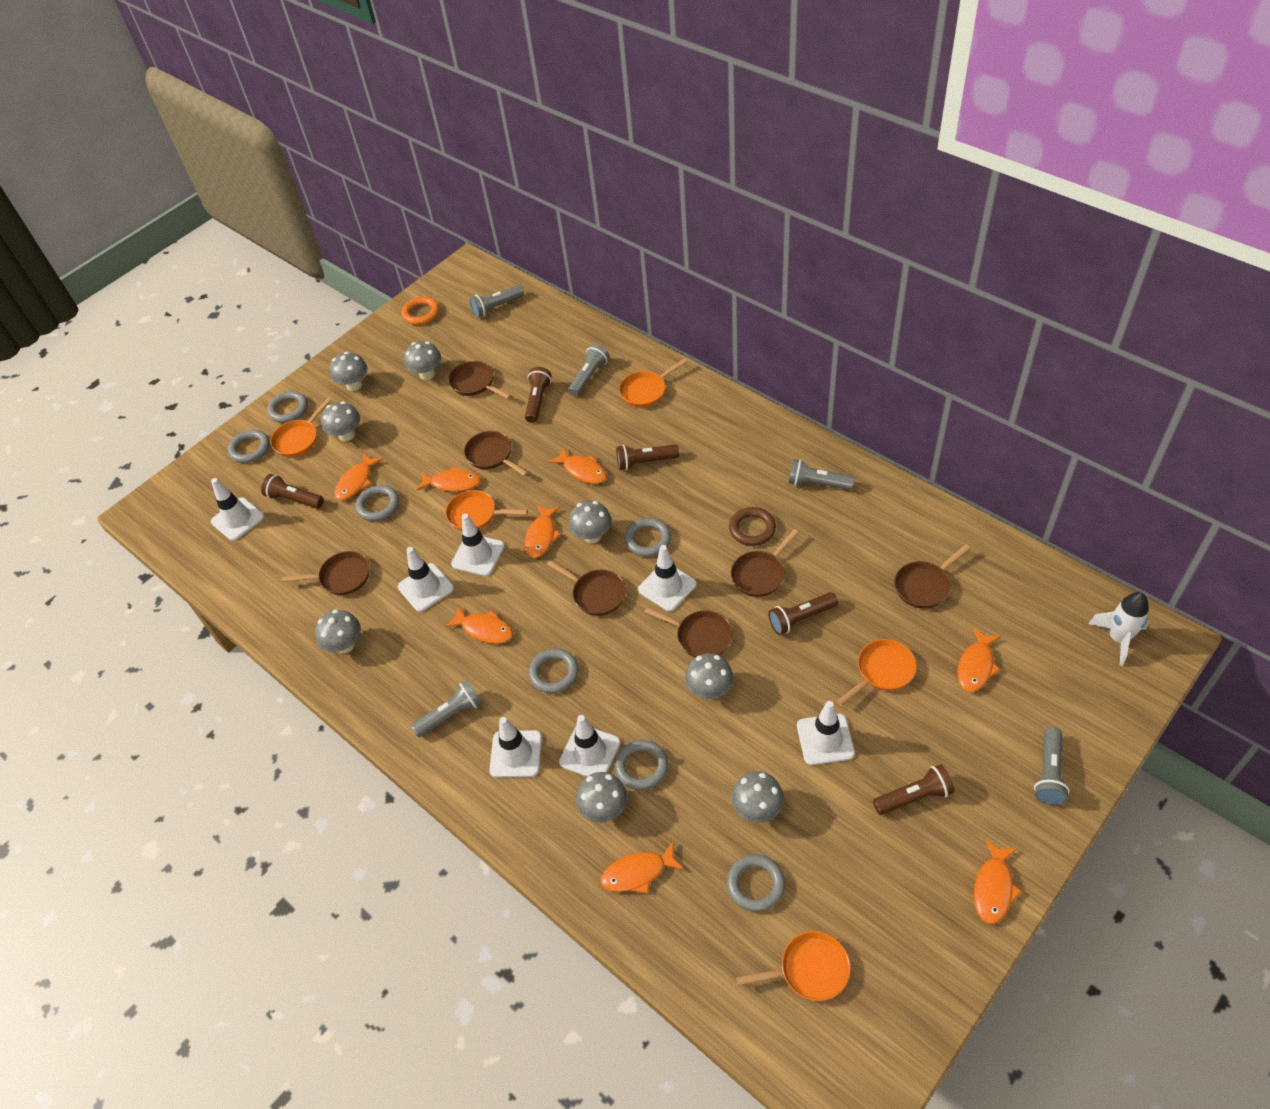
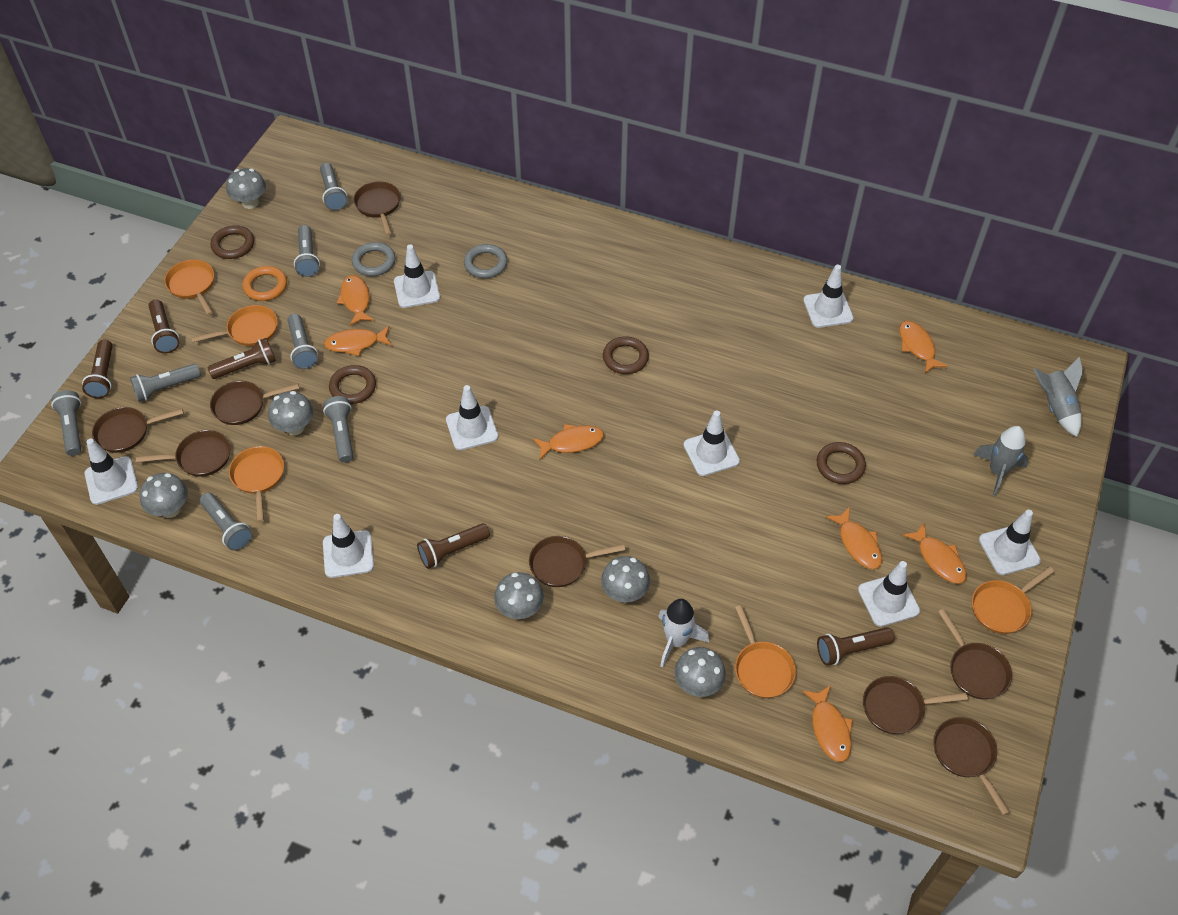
brown pan: 7 -> 8
brown ring: 1 -> 4
grey flashlight: 5 -> 7
grey mushroom: 8 -> 6
grey ring: 7 -> 2
grey rocket: 0 -> 2
orange fish: 8 -> 7
white traffic cone: 7 -> 8

